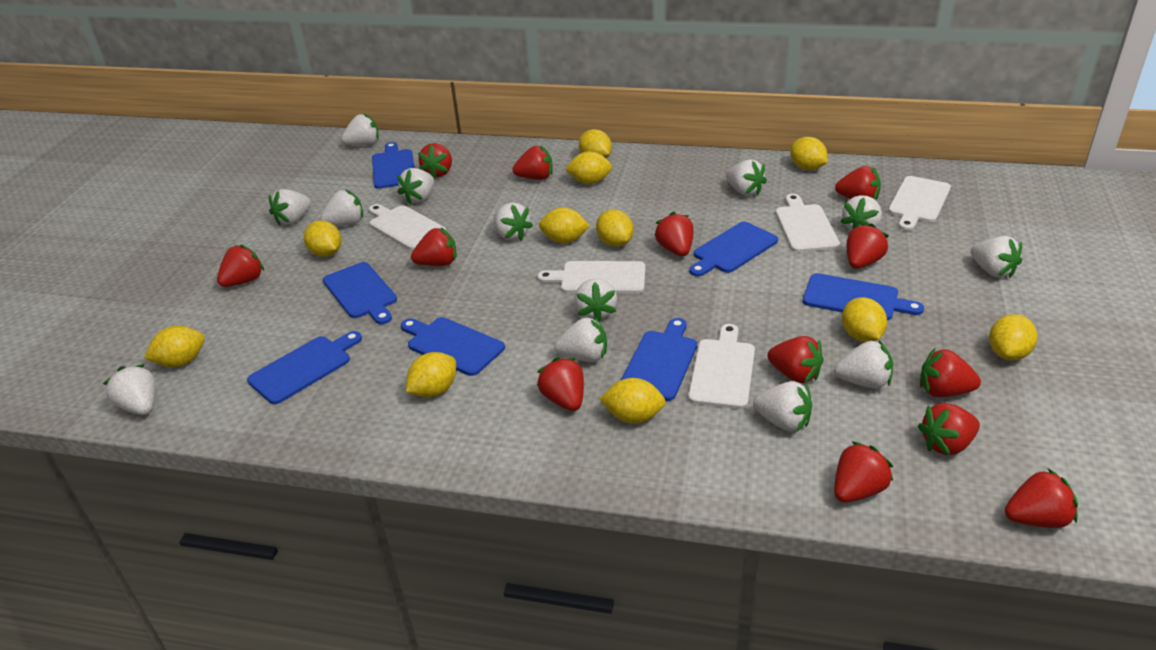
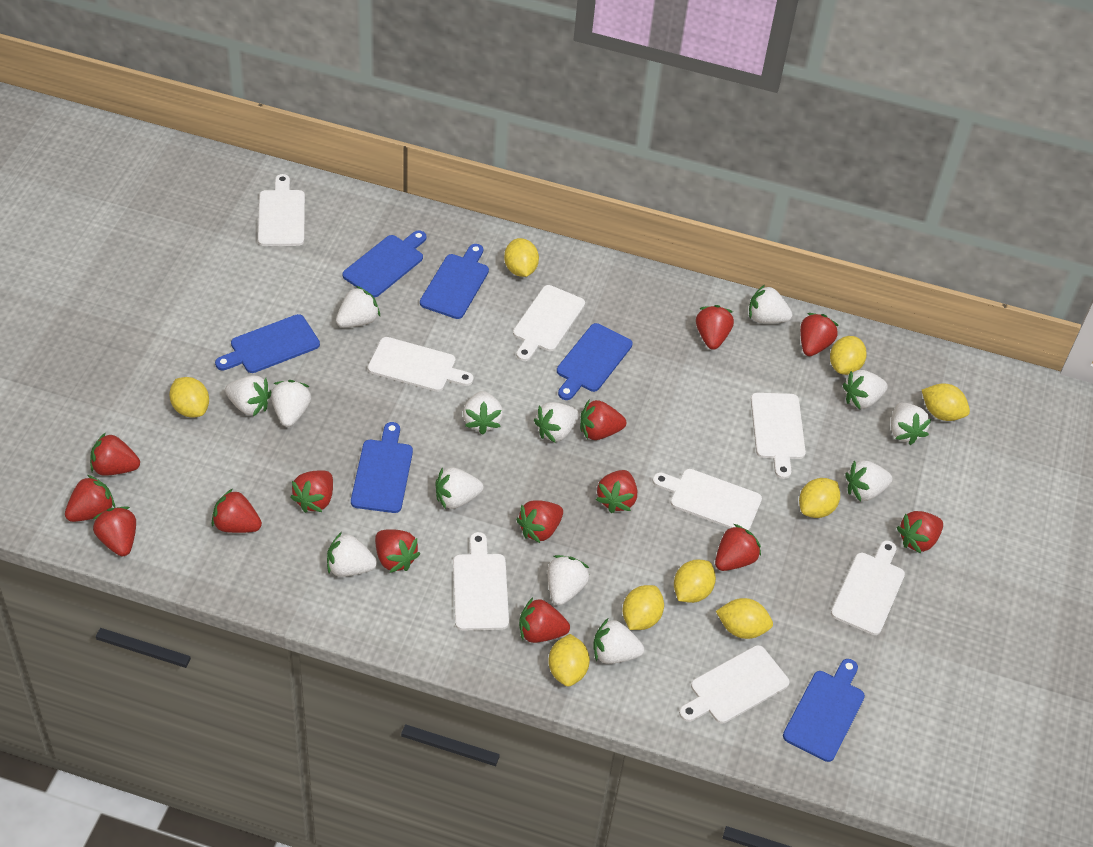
blue cutting board: 7 -> 6
red strawberry: 13 -> 14
white cutting board: 5 -> 8
yellow lemon: 11 -> 9

